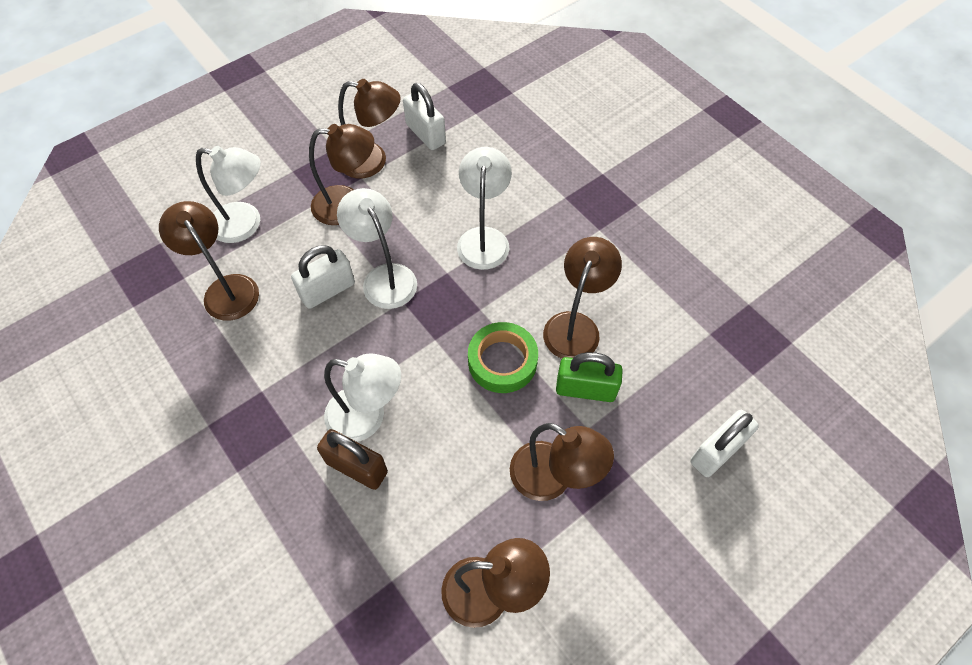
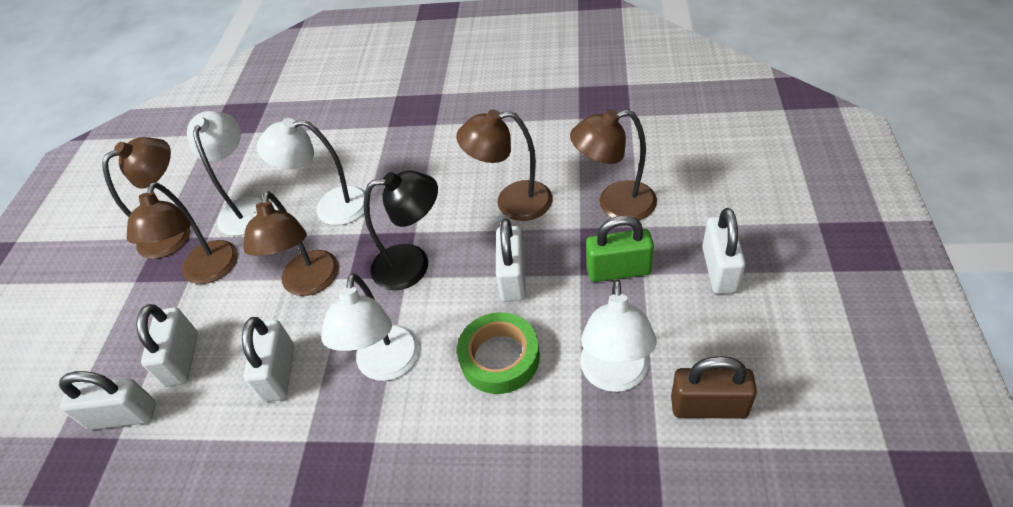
black lamp: 0 -> 1
brown lamp: 6 -> 5
white padlock: 3 -> 5

